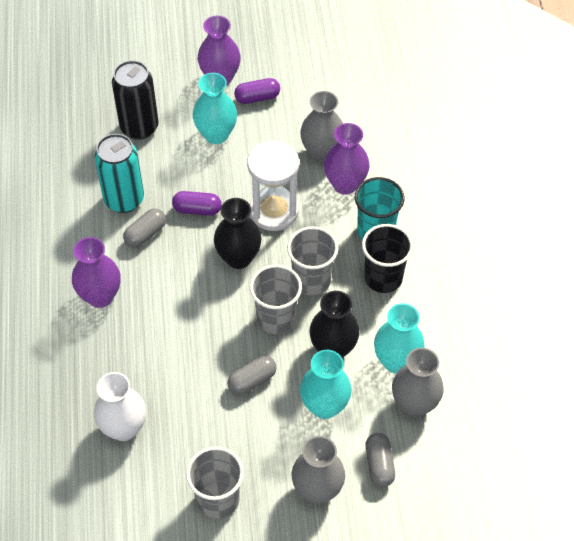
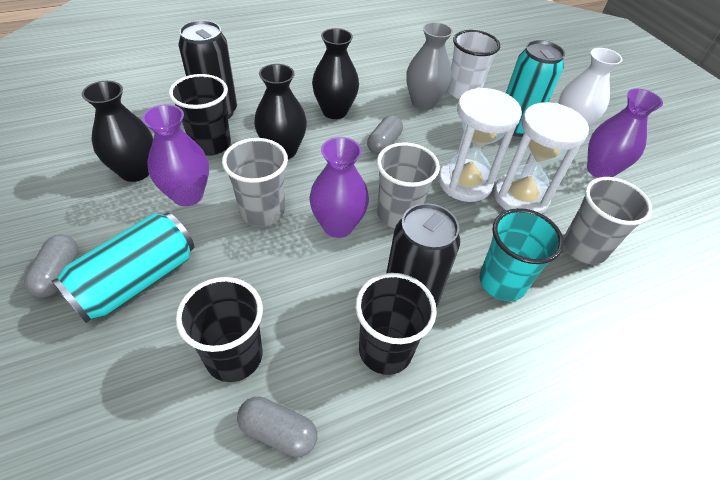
black can: 1 -> 2
black cup: 1 -> 3
black vase: 2 -> 3
grey vase: 3 -> 1
purple capsule: 2 -> 0
turquoise can: 1 -> 2
turquoise vase: 3 -> 0
white cup: 0 -> 1
white hourglass: 1 -> 2

